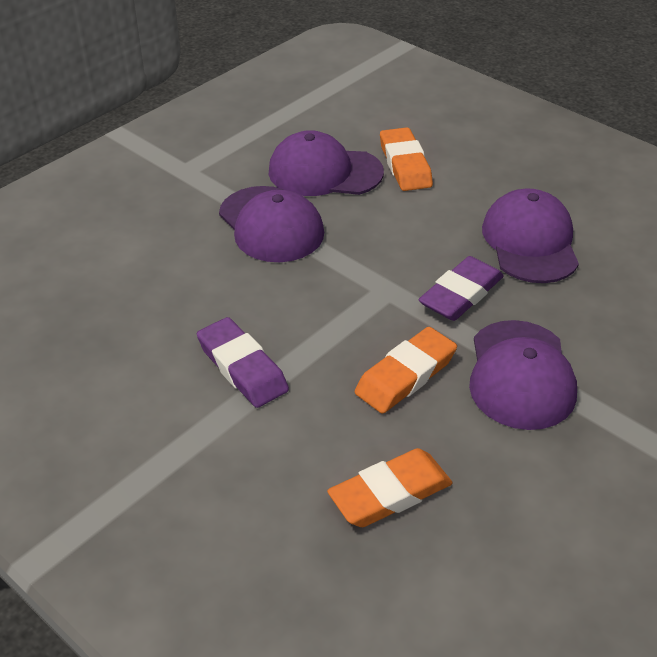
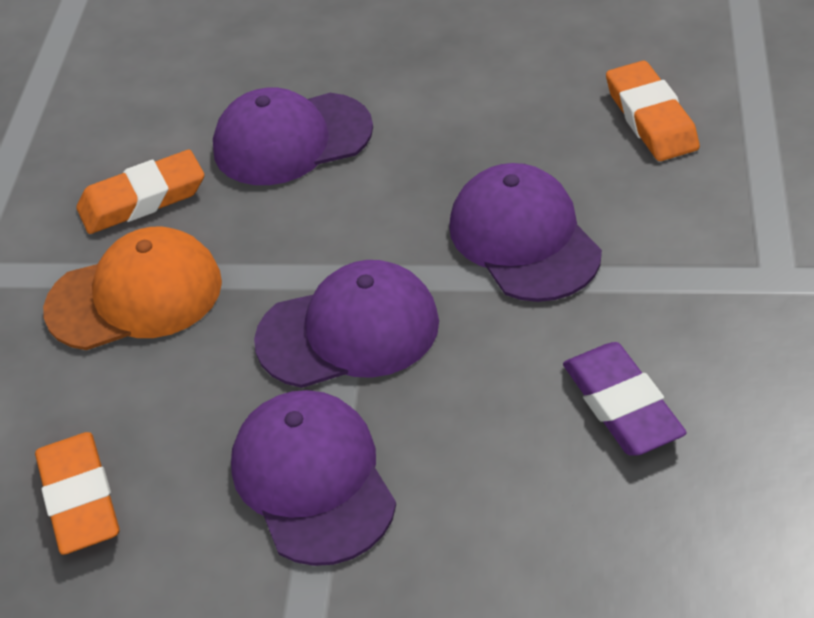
orange cap: 0 -> 1
purple eraser: 2 -> 1

